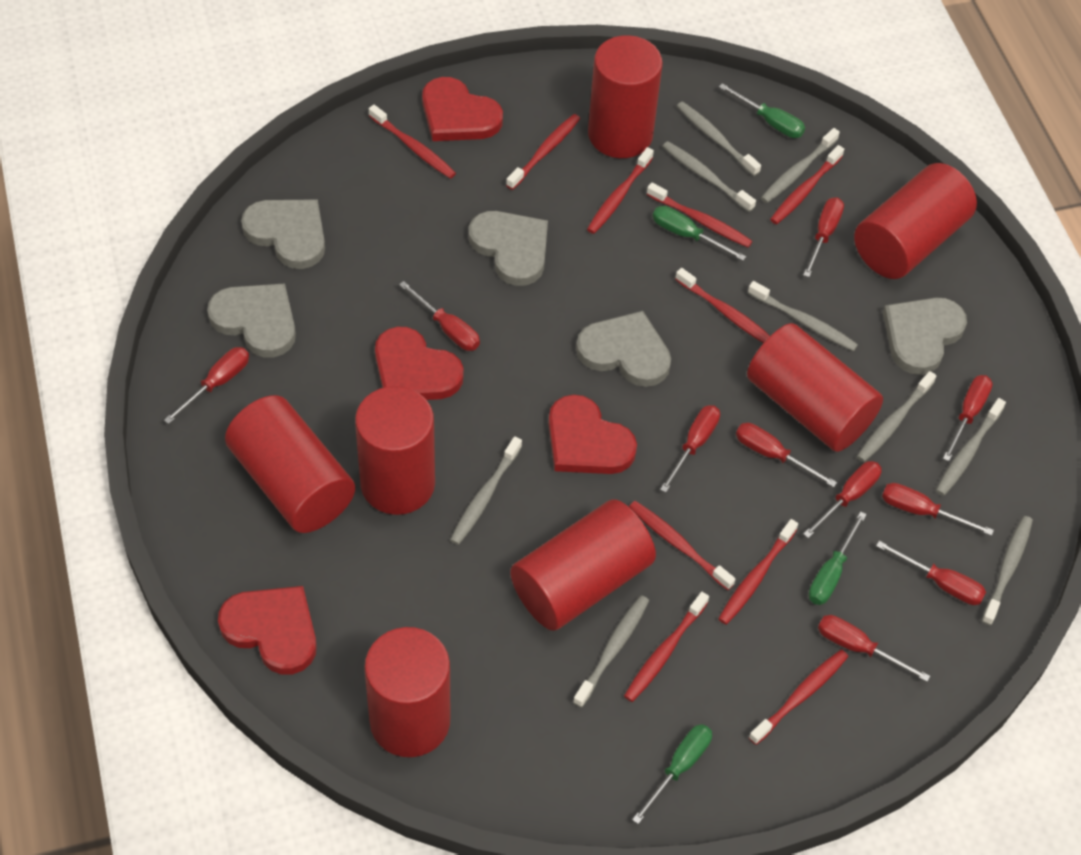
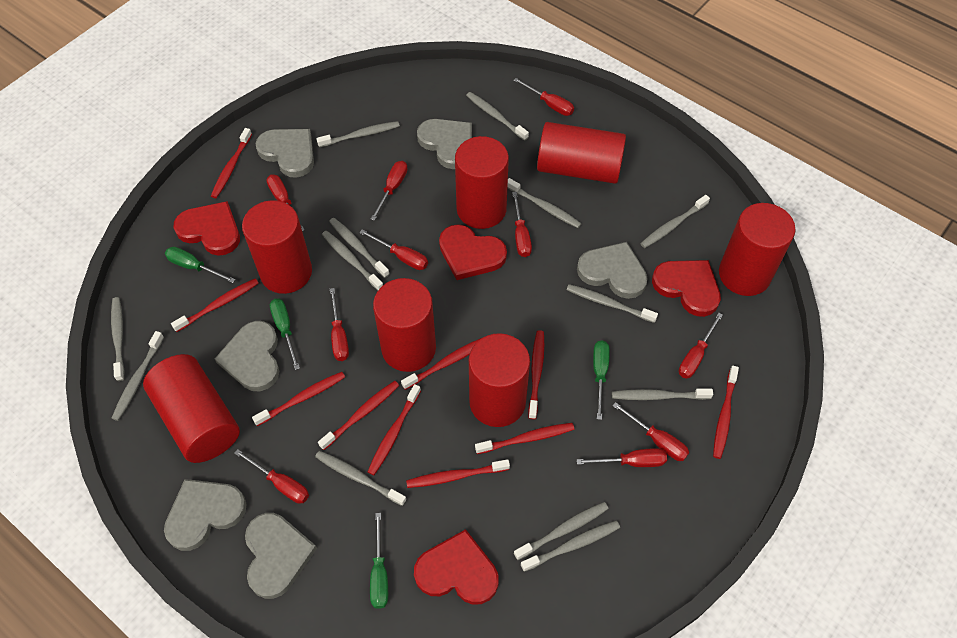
grey heart: 5 -> 6
grey toothbrush: 9 -> 13

